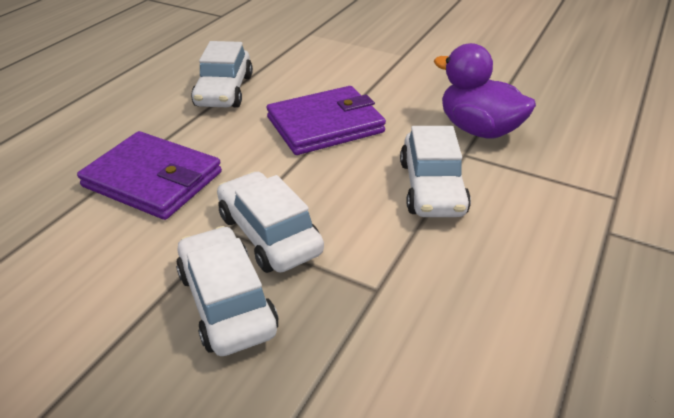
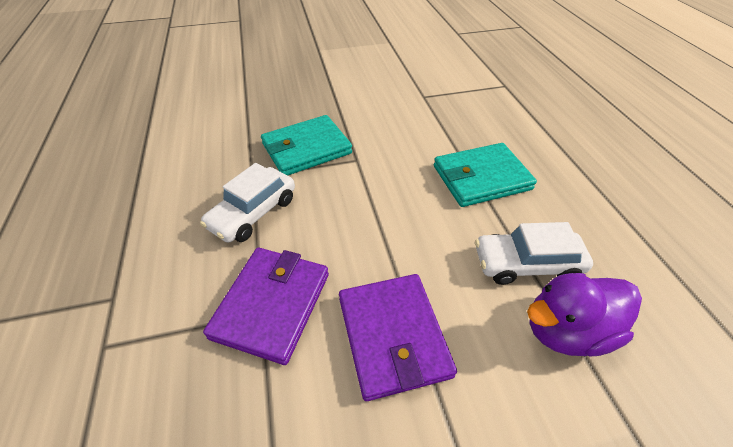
turquoise wallet: 0 -> 2
white car: 4 -> 2

